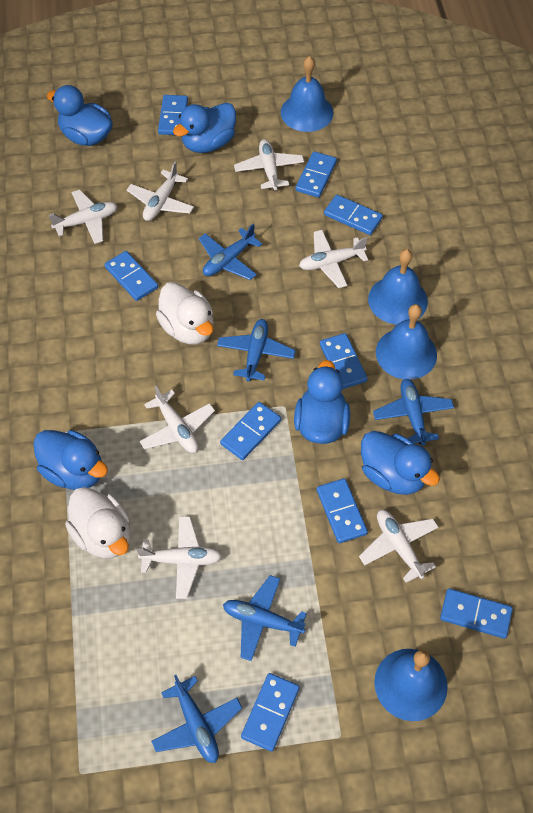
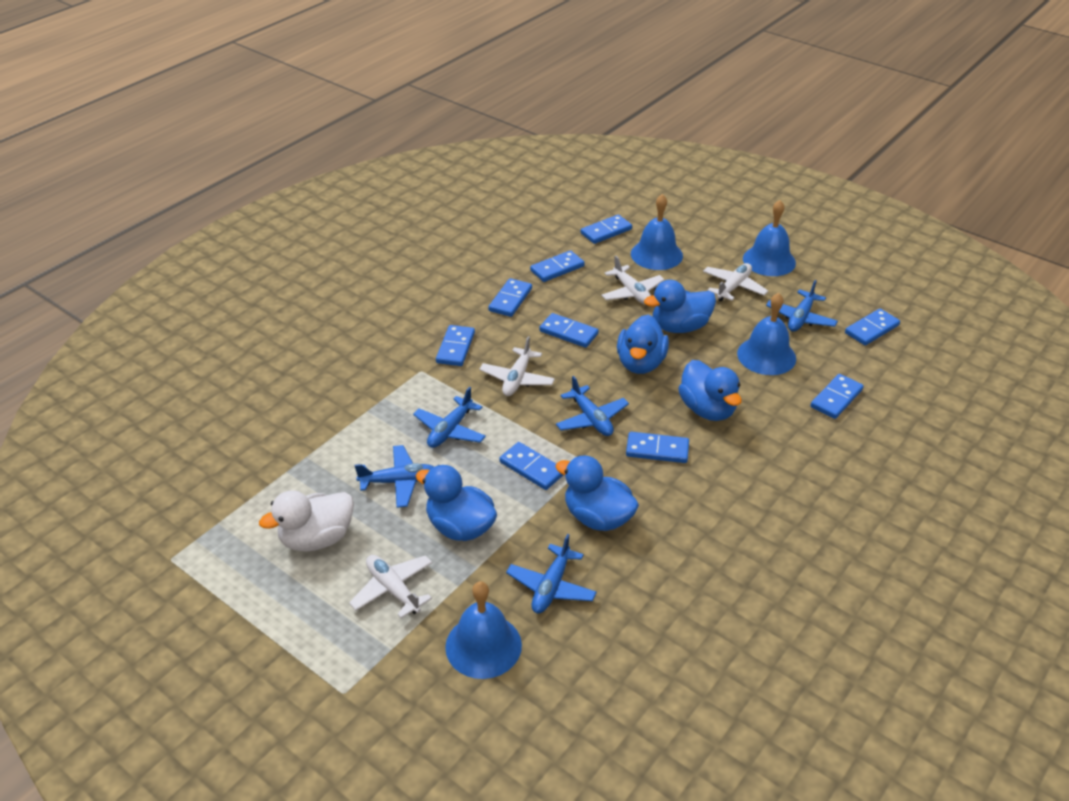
white duck: 2 -> 1
white plane: 7 -> 4

